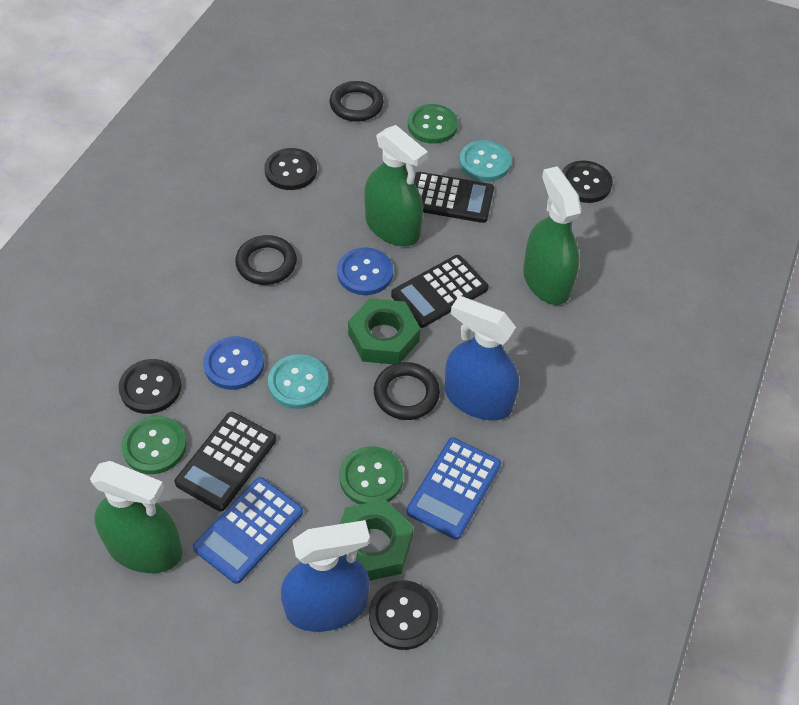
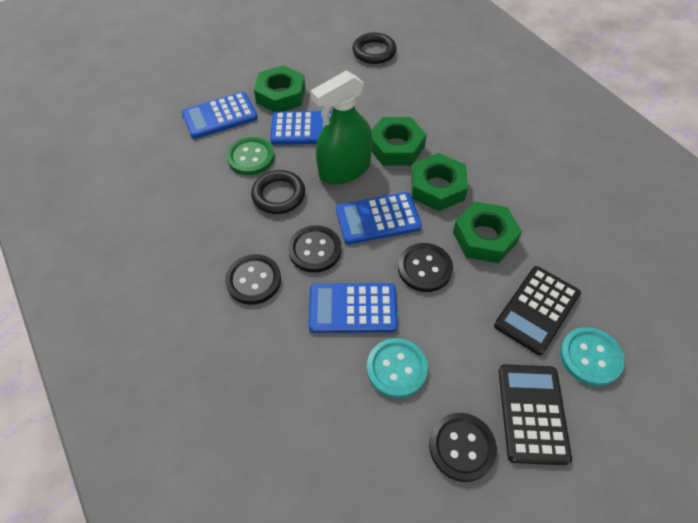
black calculator: 3 -> 2
black ring: 3 -> 2
blue button: 2 -> 0
blue calculator: 2 -> 4
blue spray bottle: 2 -> 0
green button: 3 -> 1
green nut: 2 -> 4
green spray bottle: 3 -> 1

